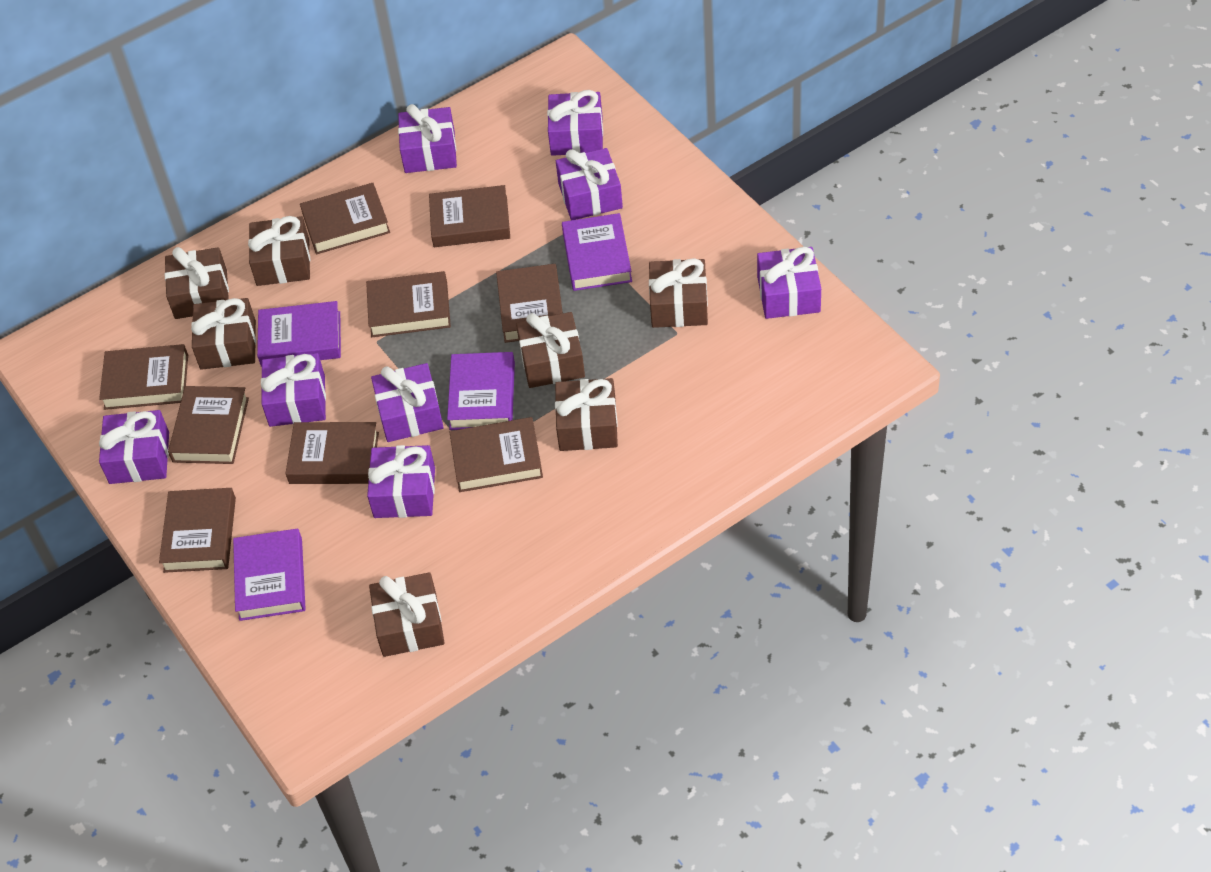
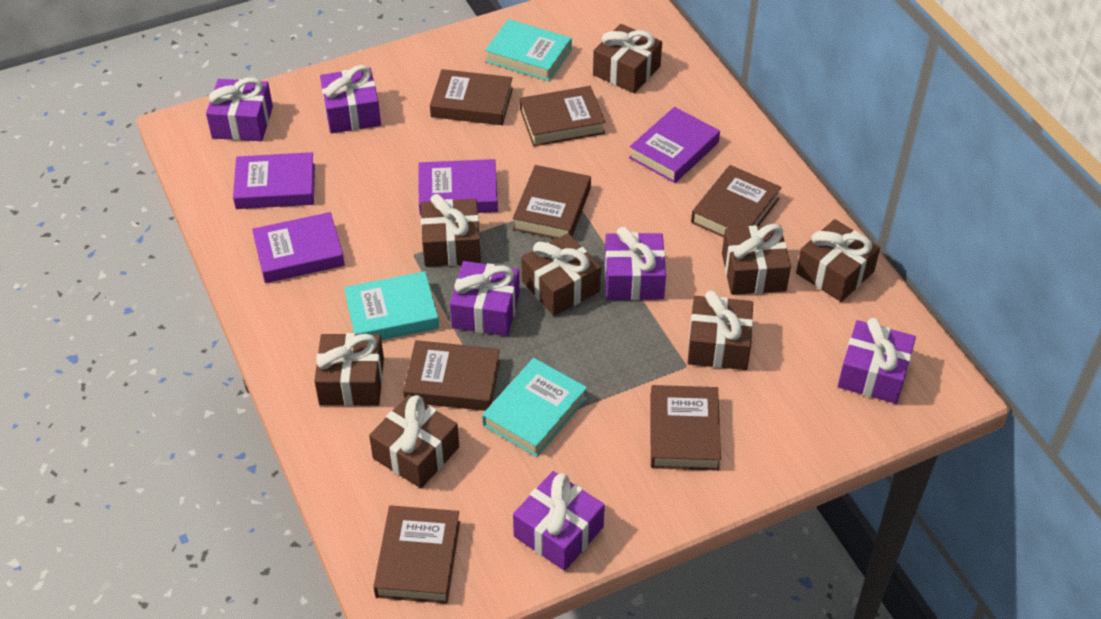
brown book: 9 -> 7
brown gift: 7 -> 8
purple gift: 8 -> 6
turquoise book: 0 -> 3

